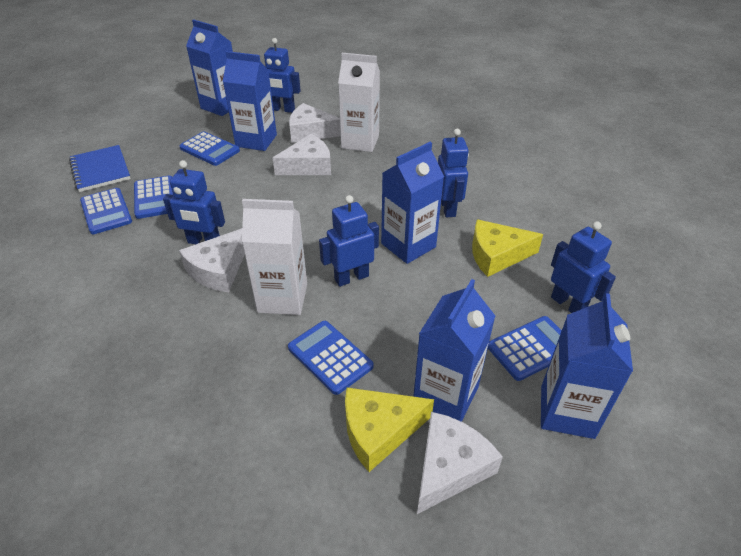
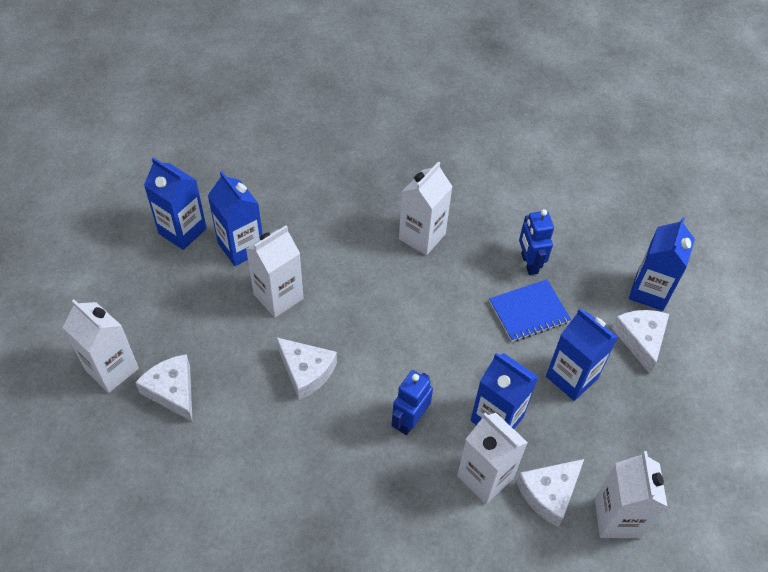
blue calculator: 5 -> 0
blue robot: 5 -> 2
white carton: 2 -> 5
yellow cheese: 2 -> 0

